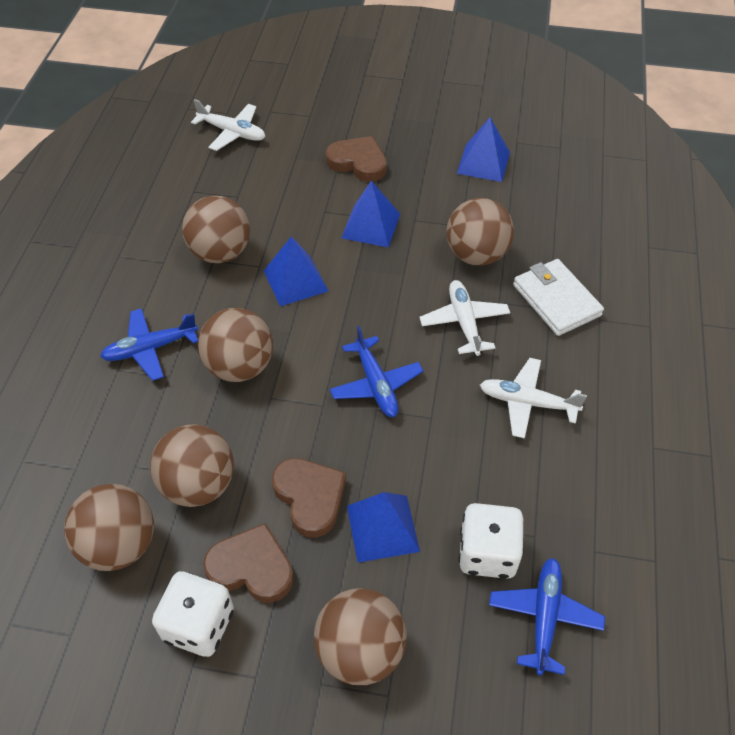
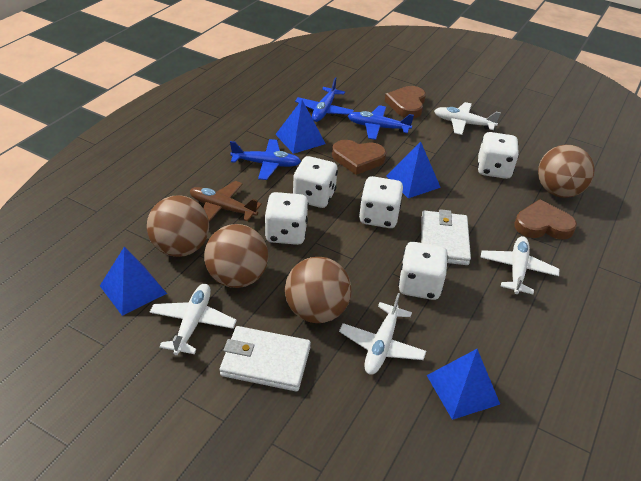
brown ball: 6 -> 4
brown plane: 0 -> 1
white dice: 2 -> 5
white plane: 3 -> 4
white wallet: 1 -> 2

